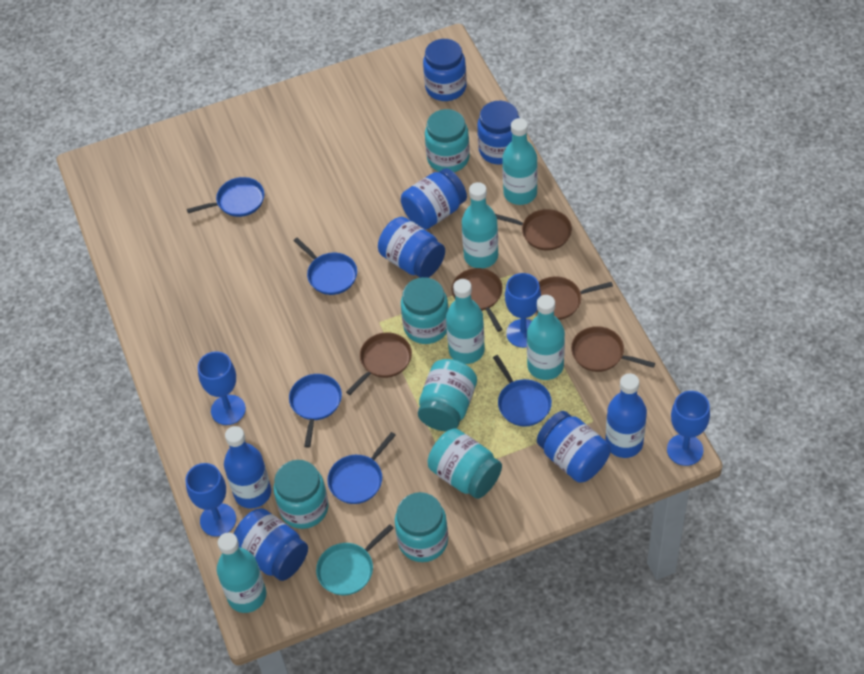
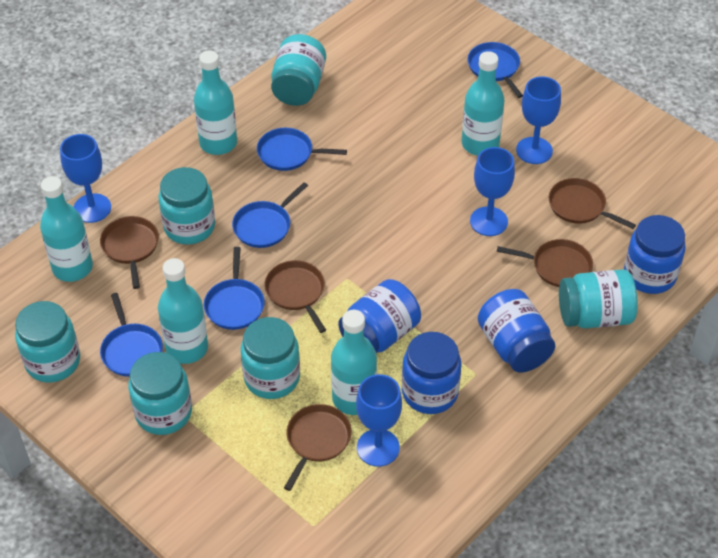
blue bottle: 2 -> 0
blue jar: 6 -> 4
turquoise pan: 1 -> 0

